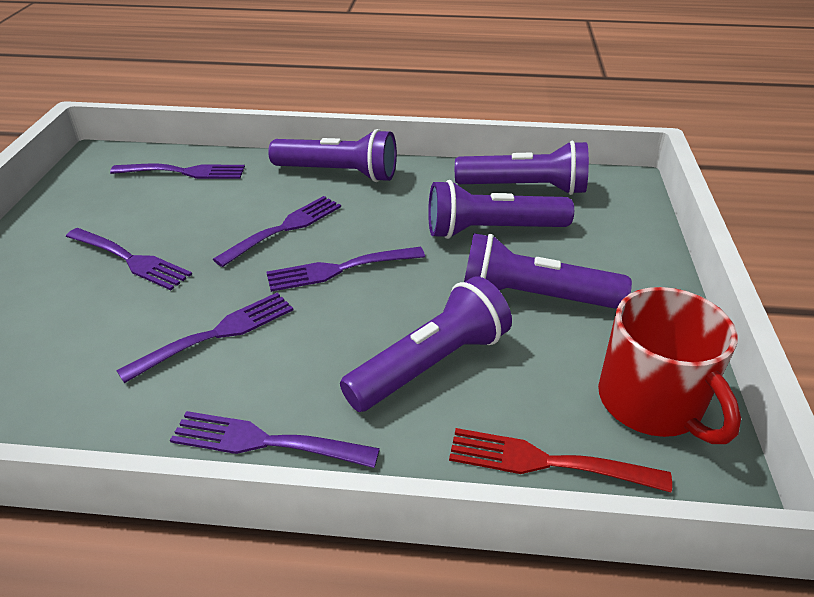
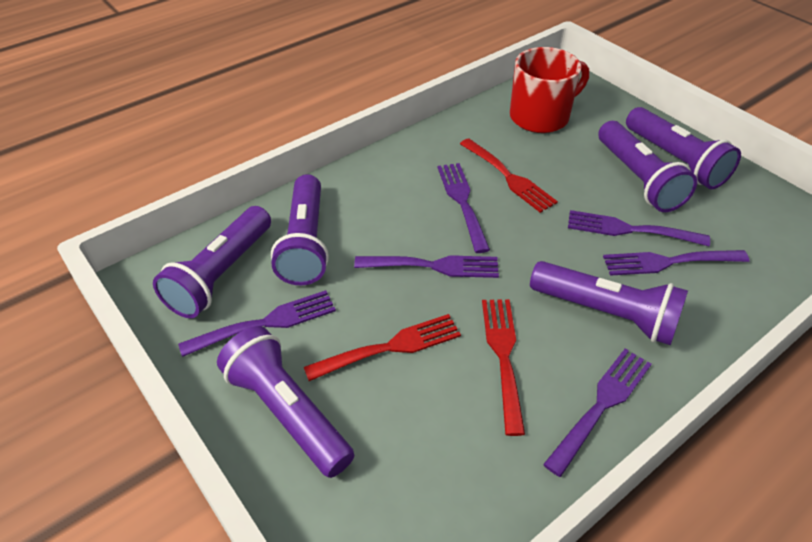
purple flashlight: 5 -> 6
red fork: 1 -> 3

